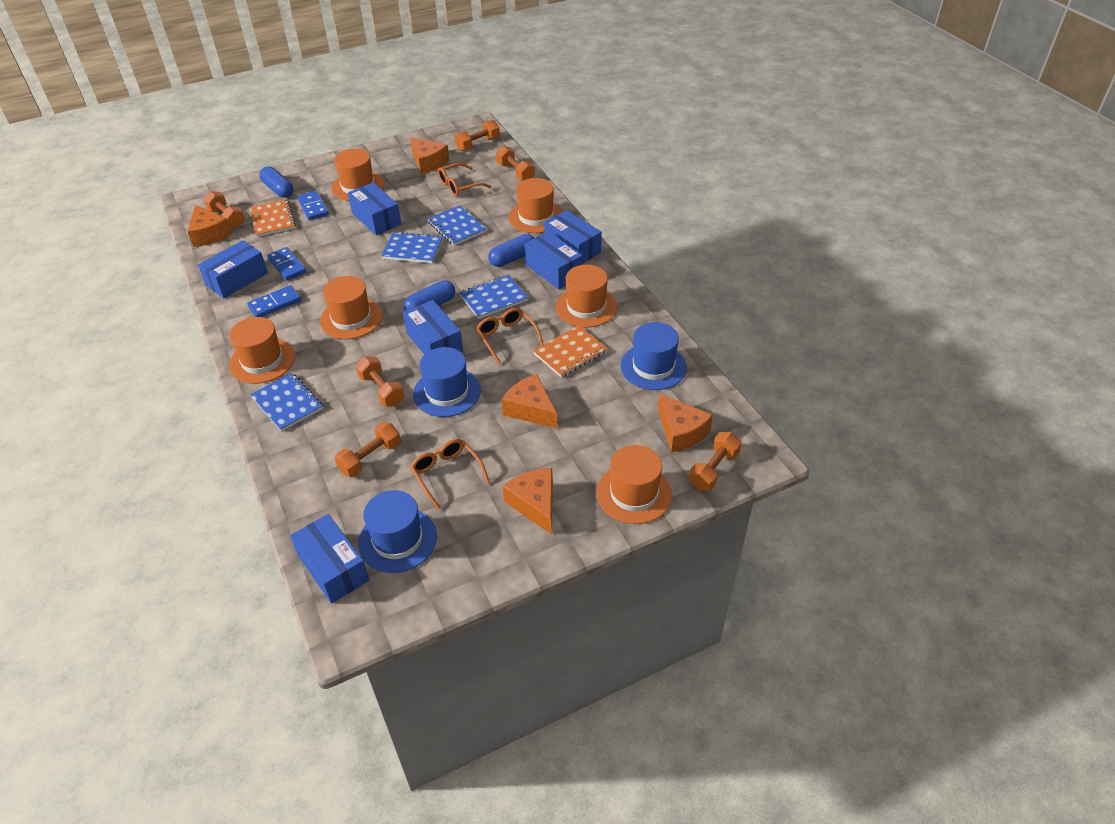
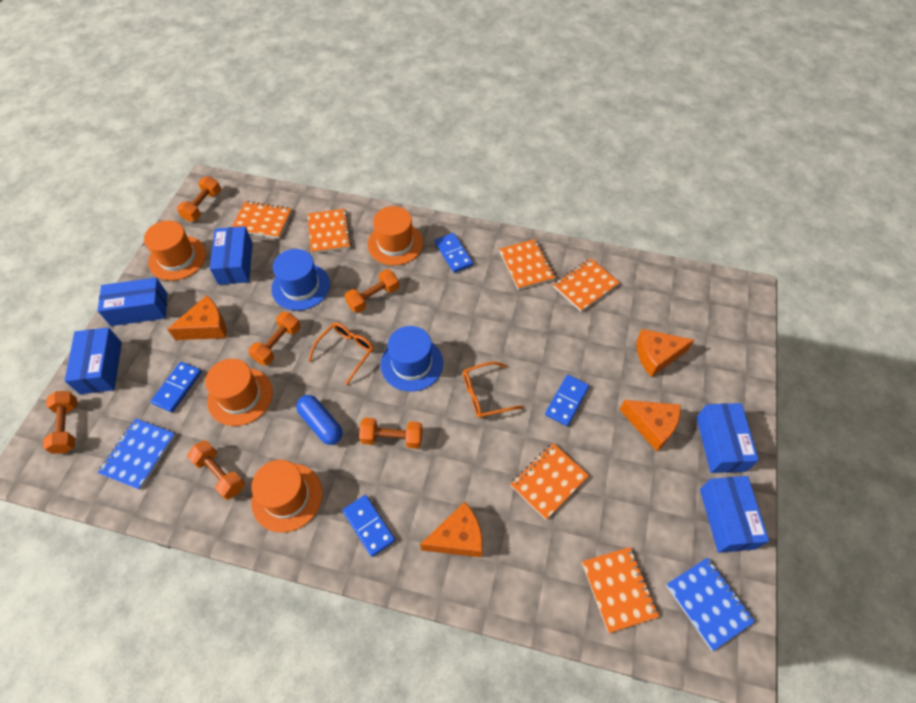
blue box: 6 -> 5
blue capsule: 3 -> 1
blue domino: 3 -> 4
blue hat: 3 -> 2
blue notebook: 4 -> 2
orange cheese: 5 -> 4
orange glasses: 3 -> 2
orange hat: 6 -> 4
orange notebook: 2 -> 6

